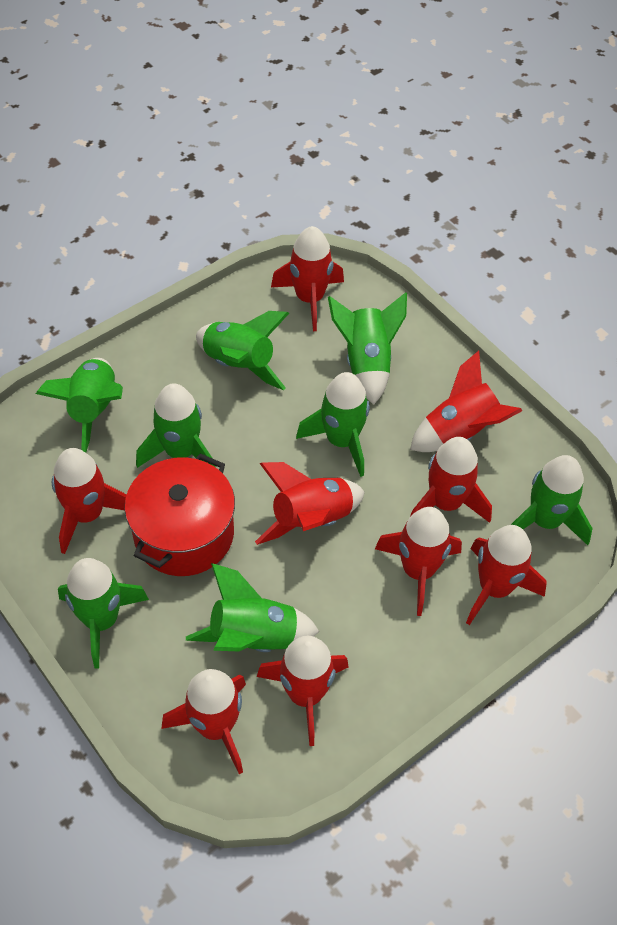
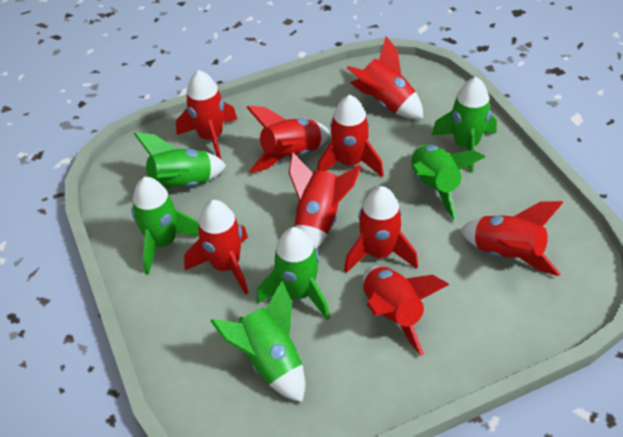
green rocket: 8 -> 6
red pot: 1 -> 0

